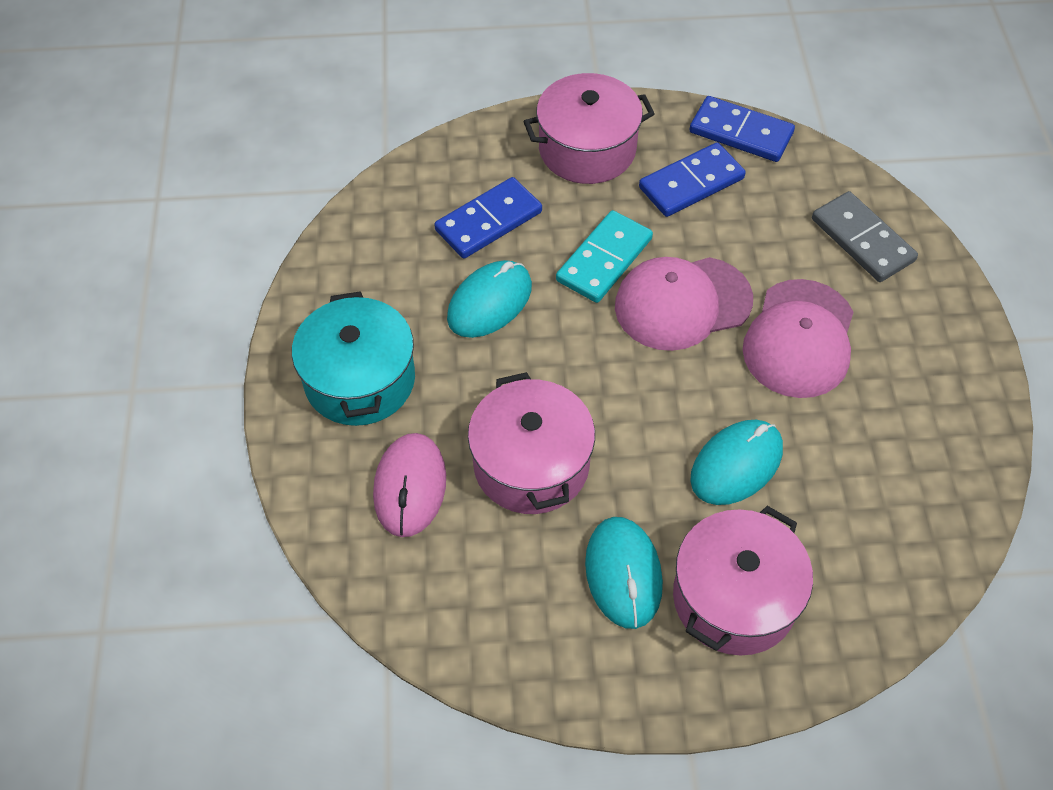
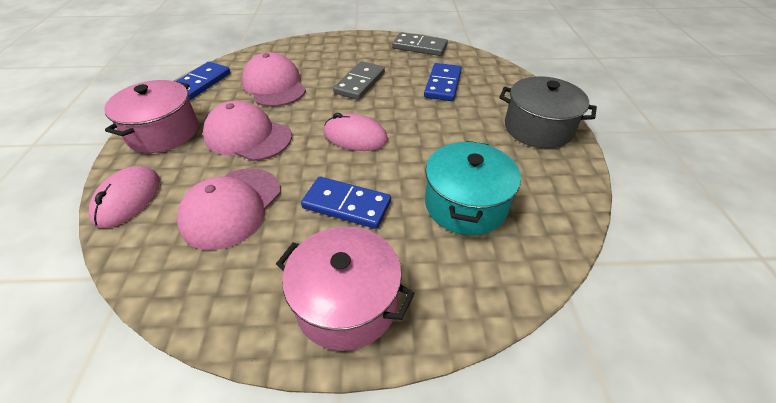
grey domino: 1 -> 2
grey pot: 0 -> 1
pink cap: 2 -> 3
pink mouse: 1 -> 2
pink pot: 3 -> 2
turquoise domino: 1 -> 0
turquoise mouse: 3 -> 0

